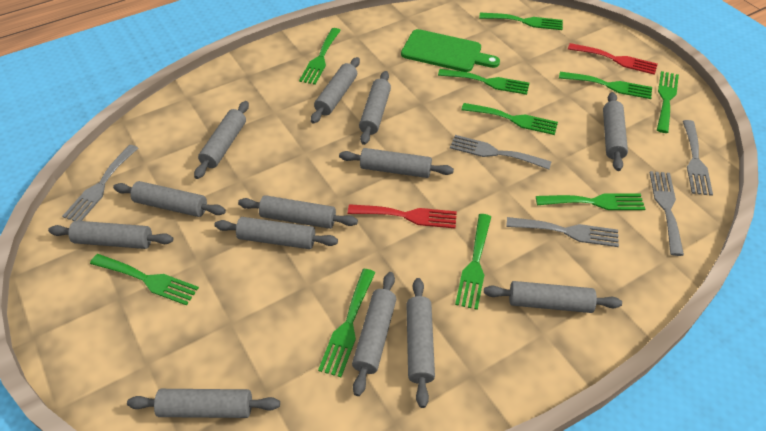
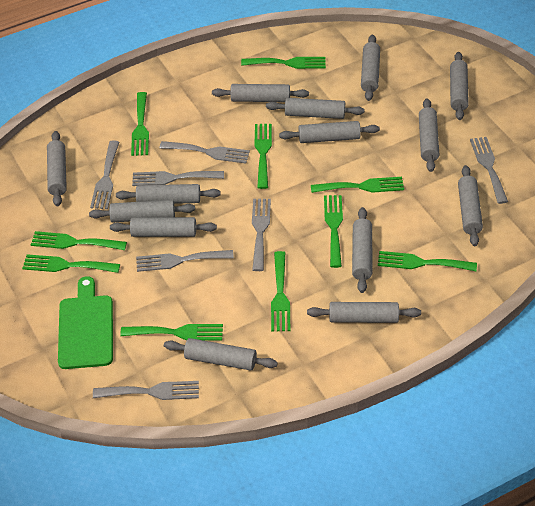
grey fork: 5 -> 7
grey rolling pin: 13 -> 14
red fork: 2 -> 0

